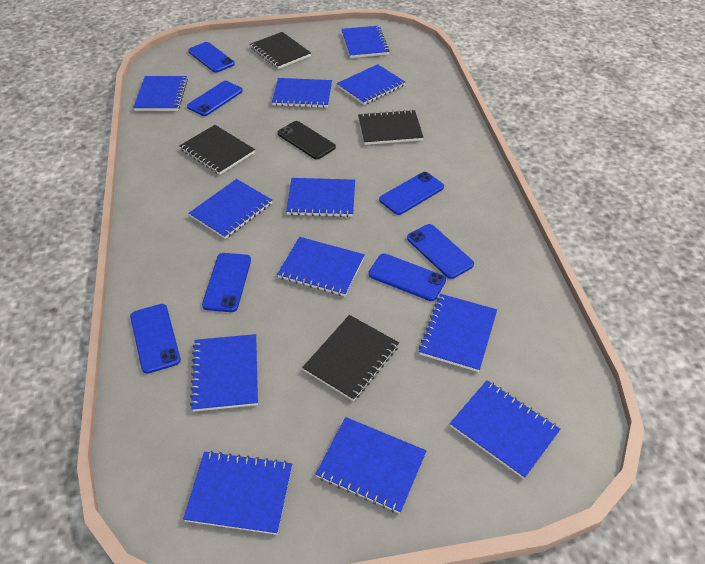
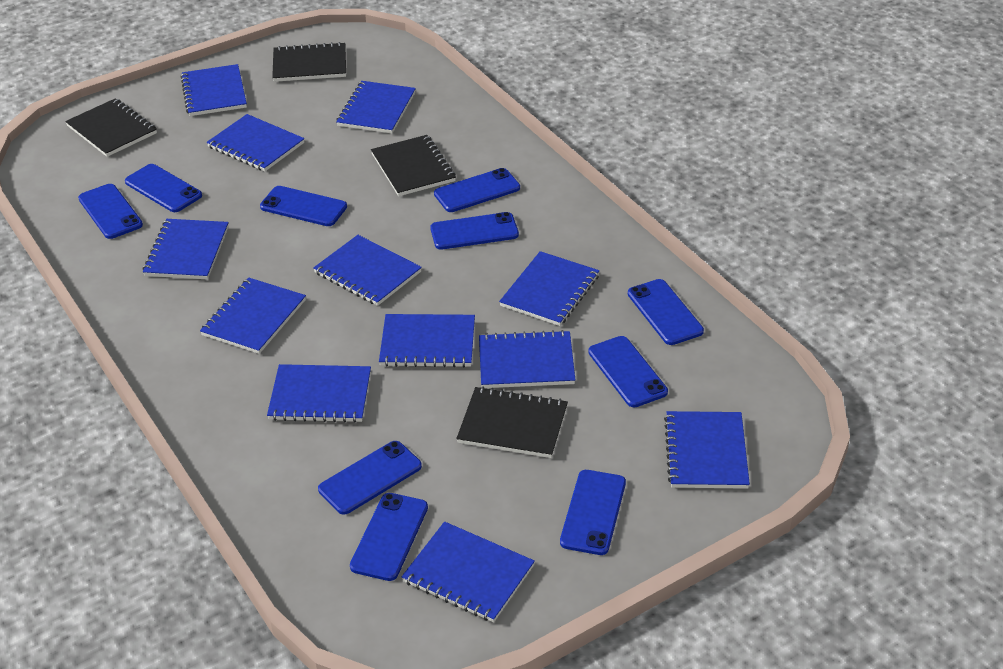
black phone: 1 -> 0
blue phone: 7 -> 10

